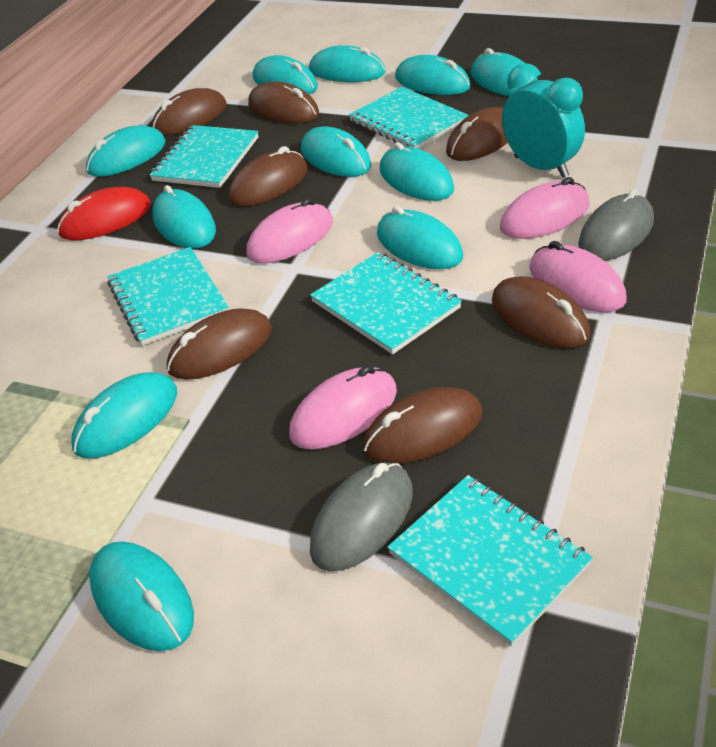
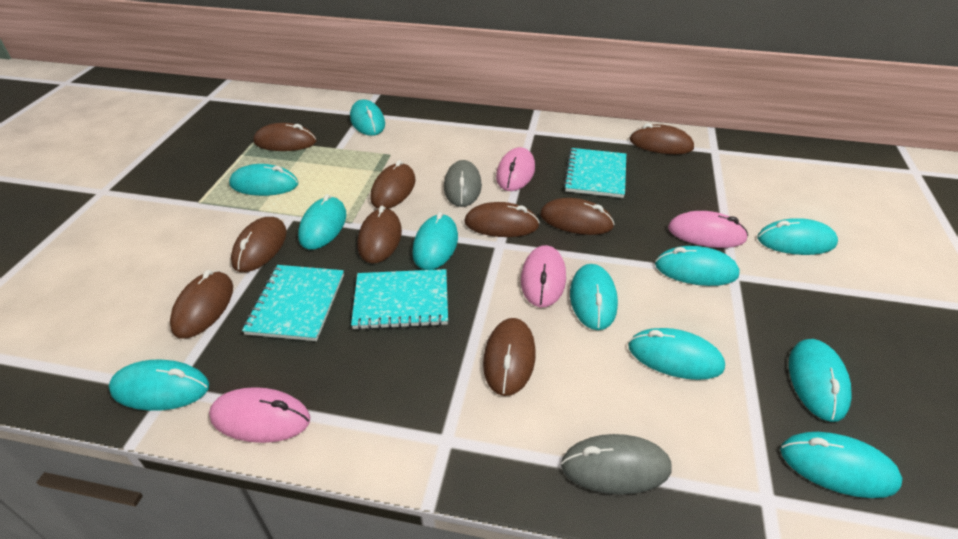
brown mouse: 7 -> 9
red mouse: 1 -> 0
turquoise clock: 1 -> 0
turquoise notebook: 5 -> 3

